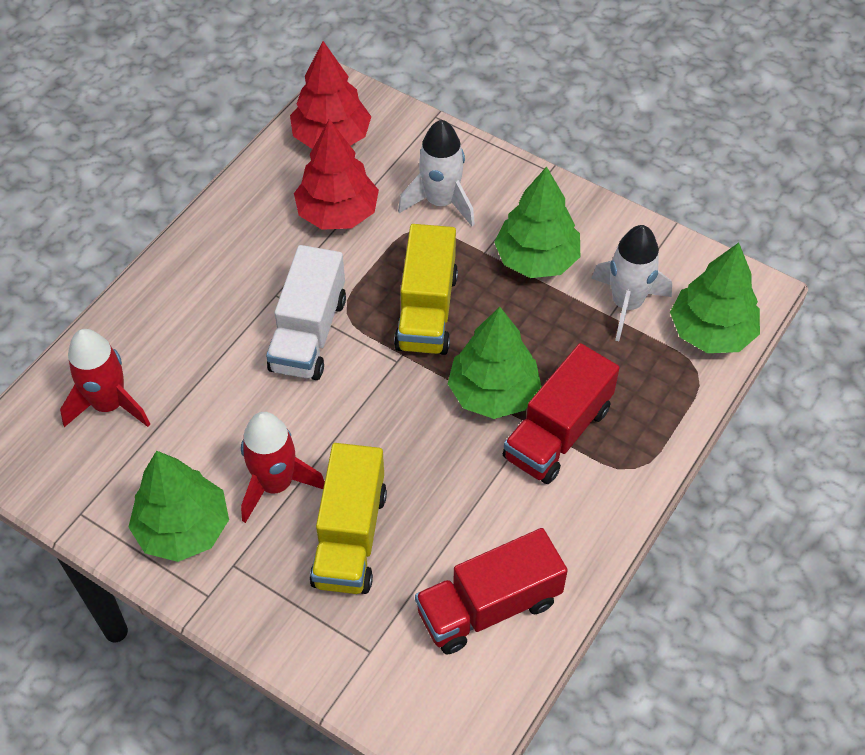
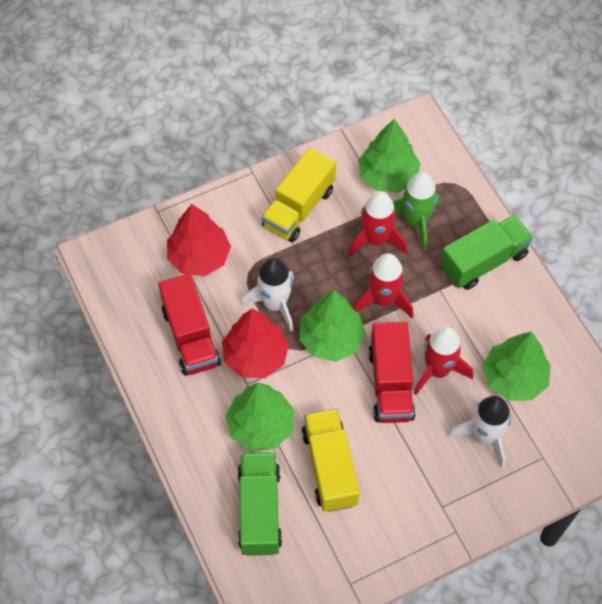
green rocket: 0 -> 1
green truck: 0 -> 2
red rocket: 2 -> 3
white truck: 1 -> 0

